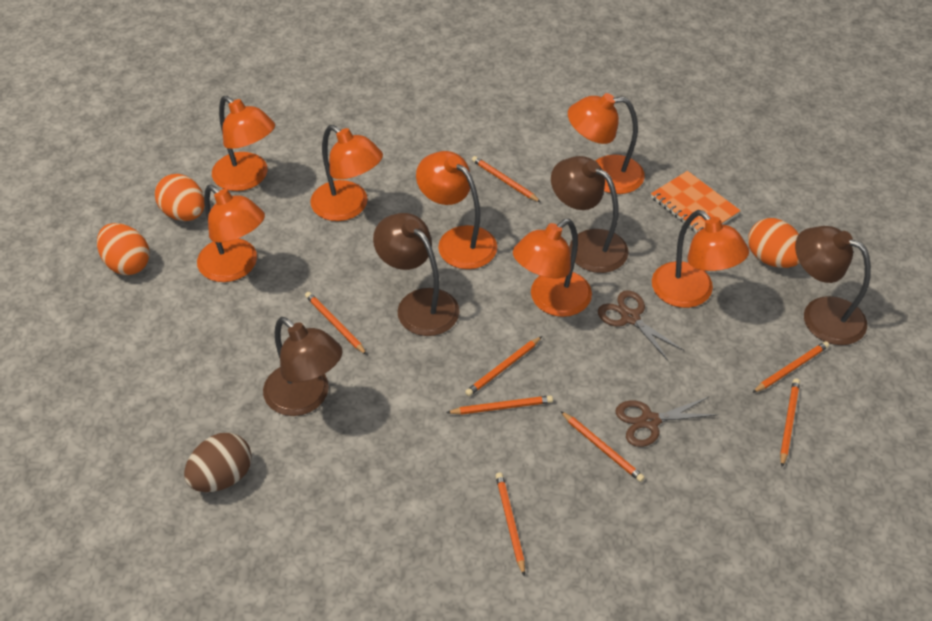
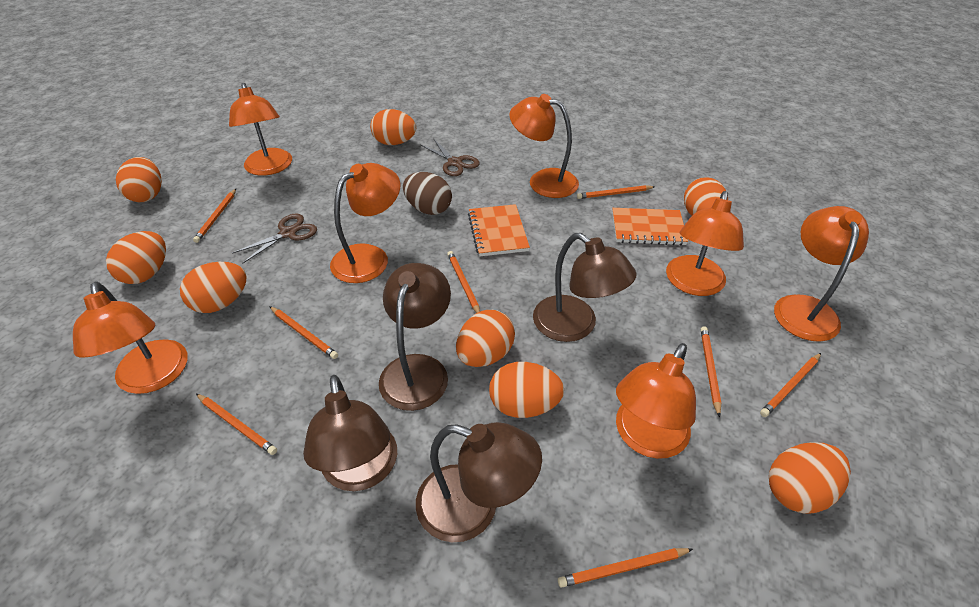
orange egg: 3 -> 8
orange notebook: 1 -> 2

